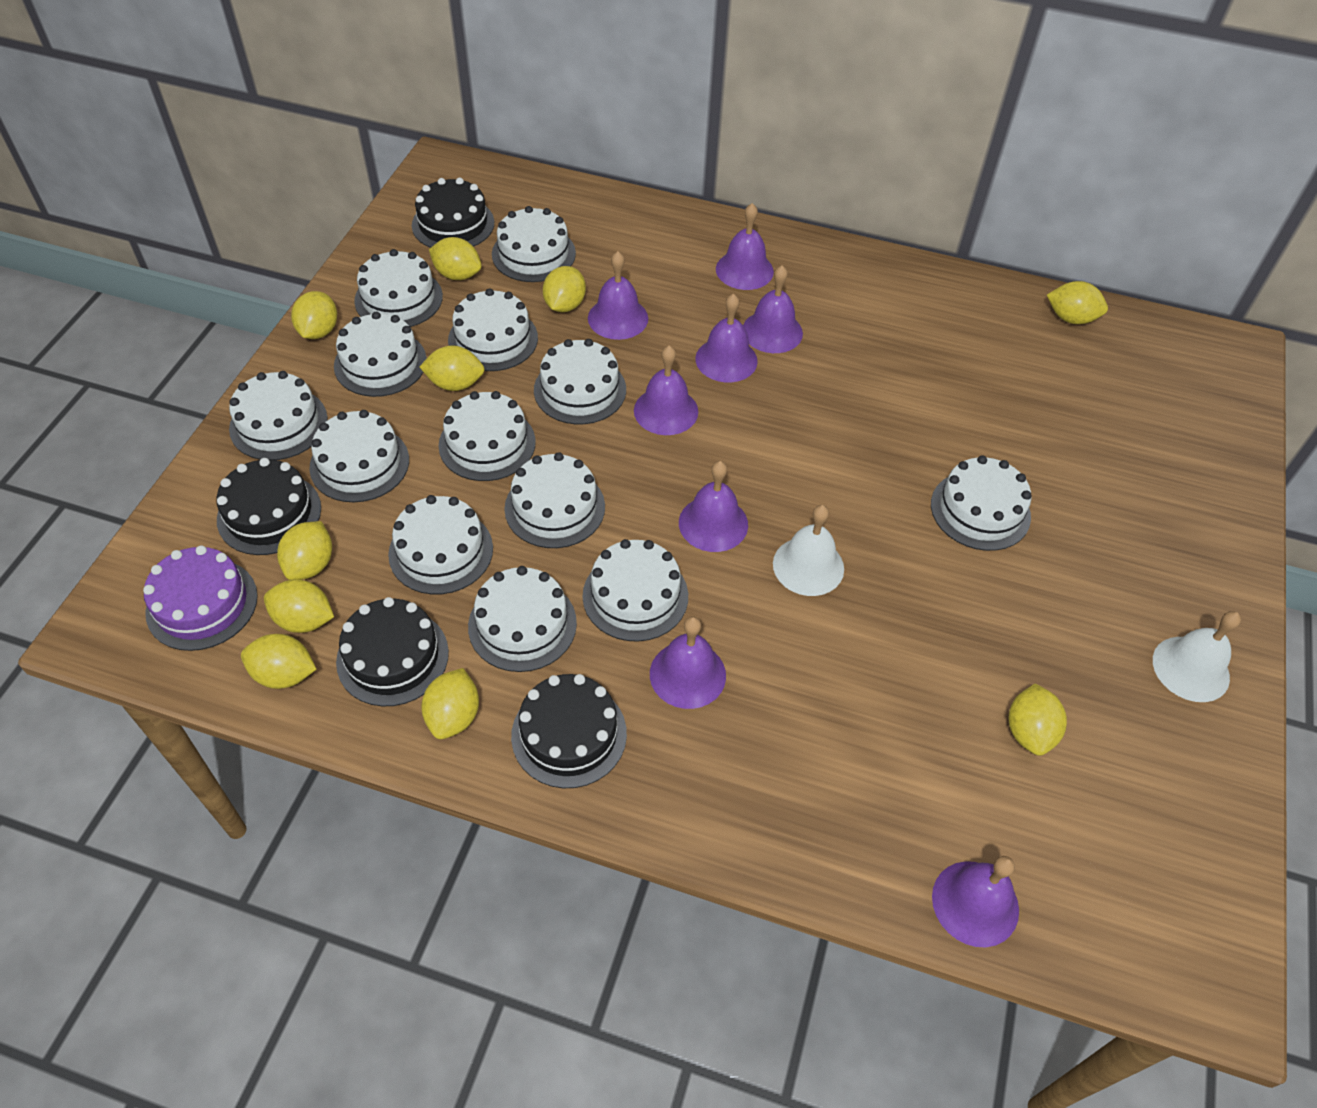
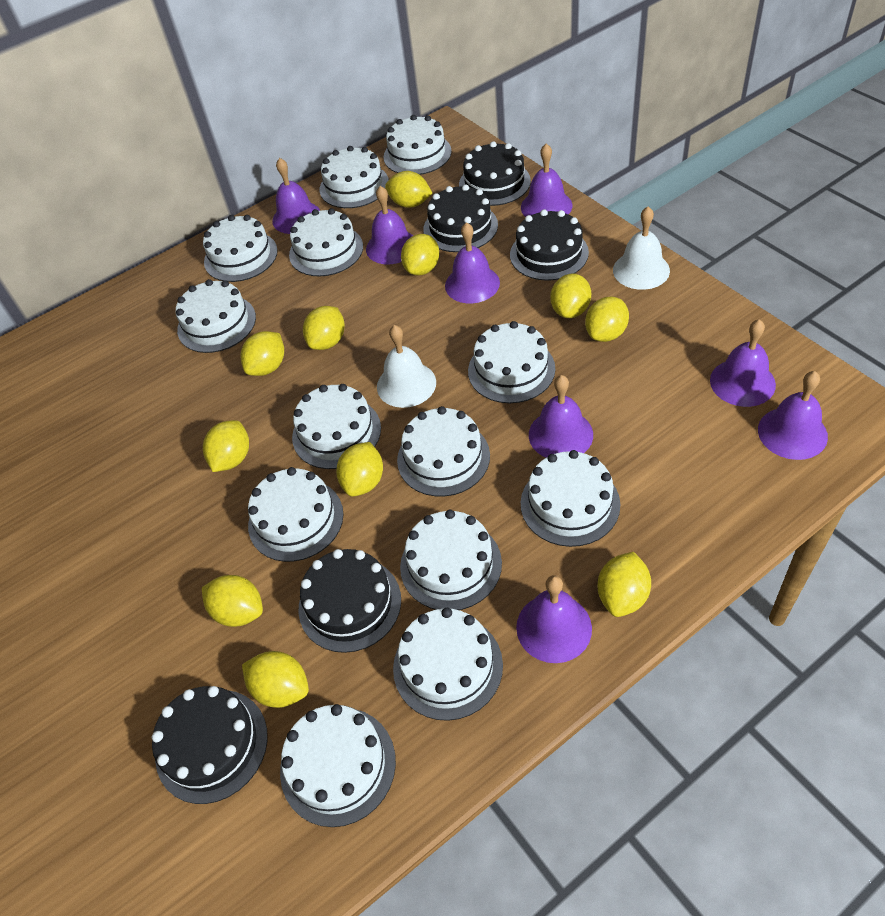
black cake: 4 -> 5
purple cake: 1 -> 0
yellow lemon: 10 -> 11

